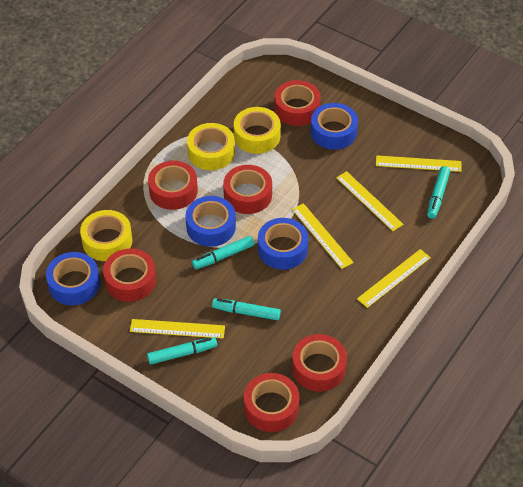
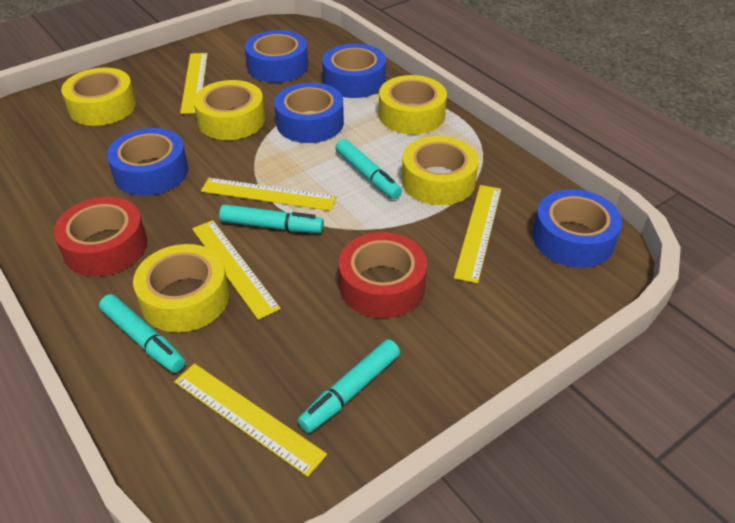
blue tape: 4 -> 5
red tape: 6 -> 2
yellow tape: 3 -> 5

